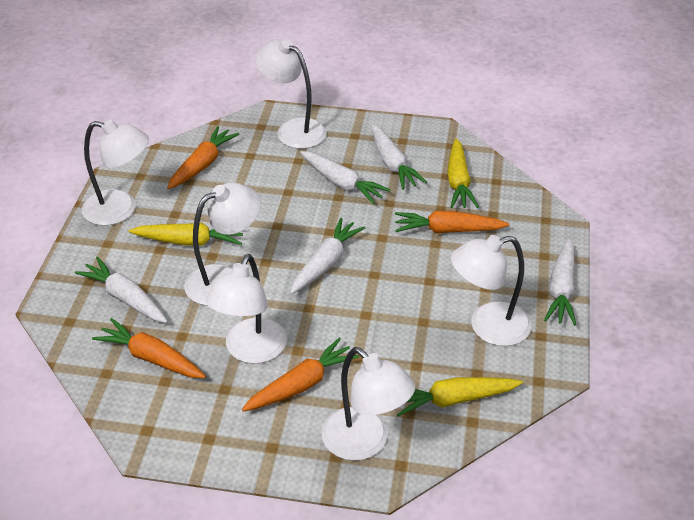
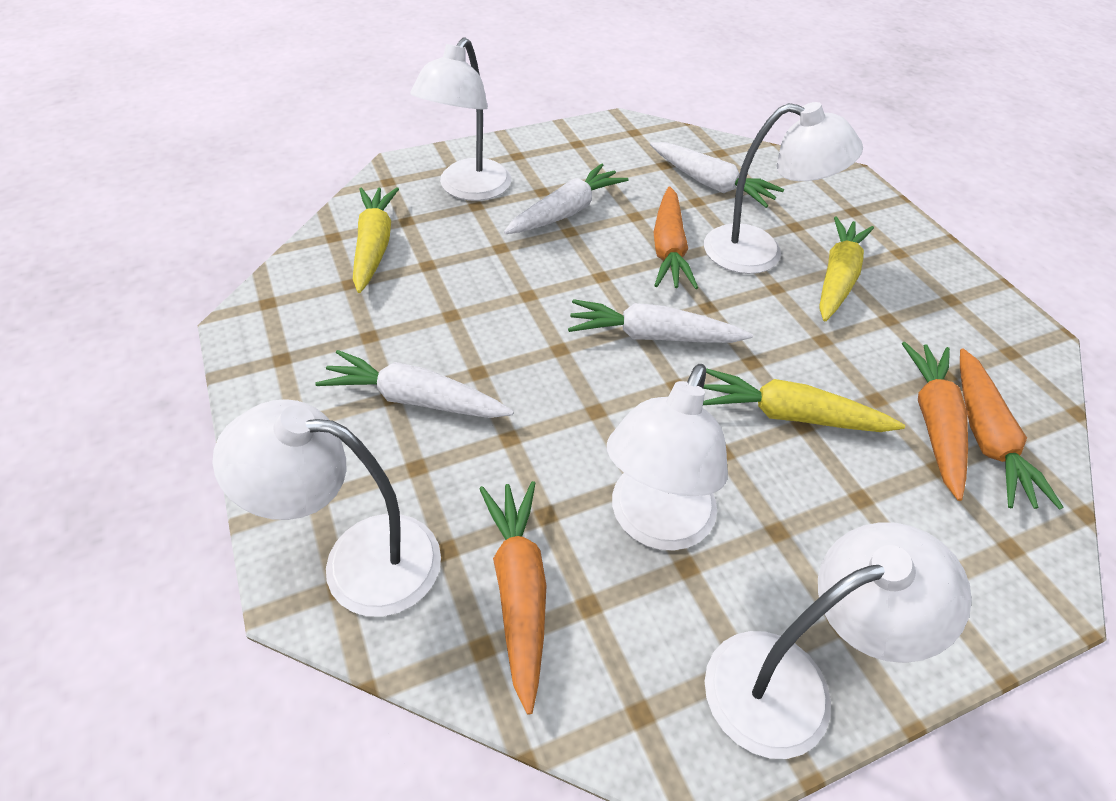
white carrot: 5 -> 4
white lamp: 6 -> 5

